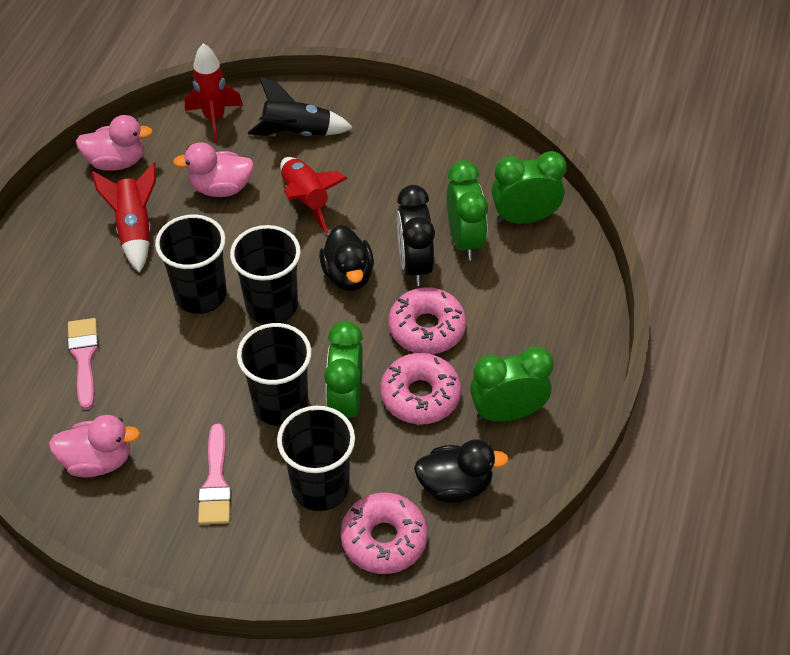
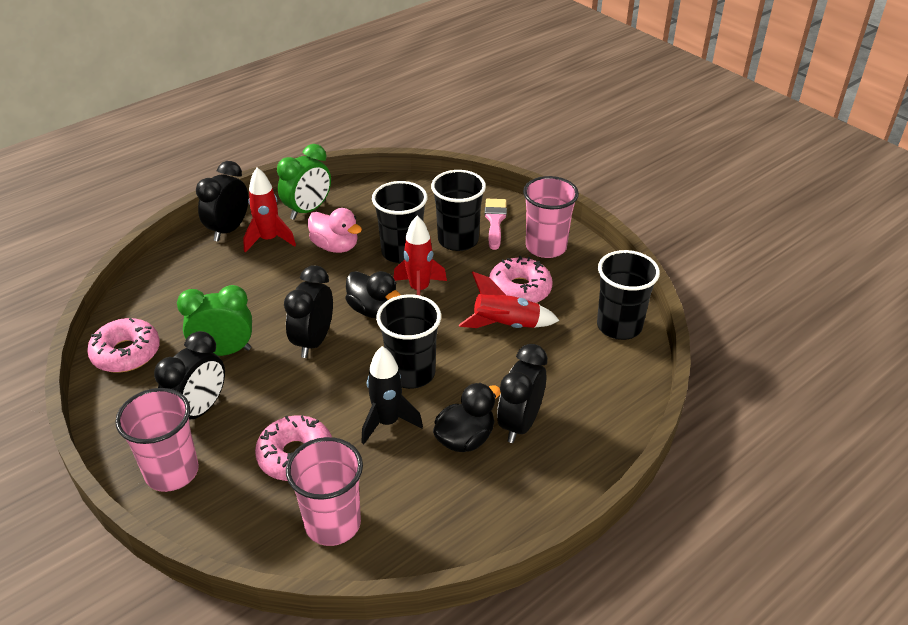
black clock: 1 -> 4
green clock: 4 -> 2
pink brush: 2 -> 1
pink cup: 0 -> 3
pink duck: 3 -> 1

